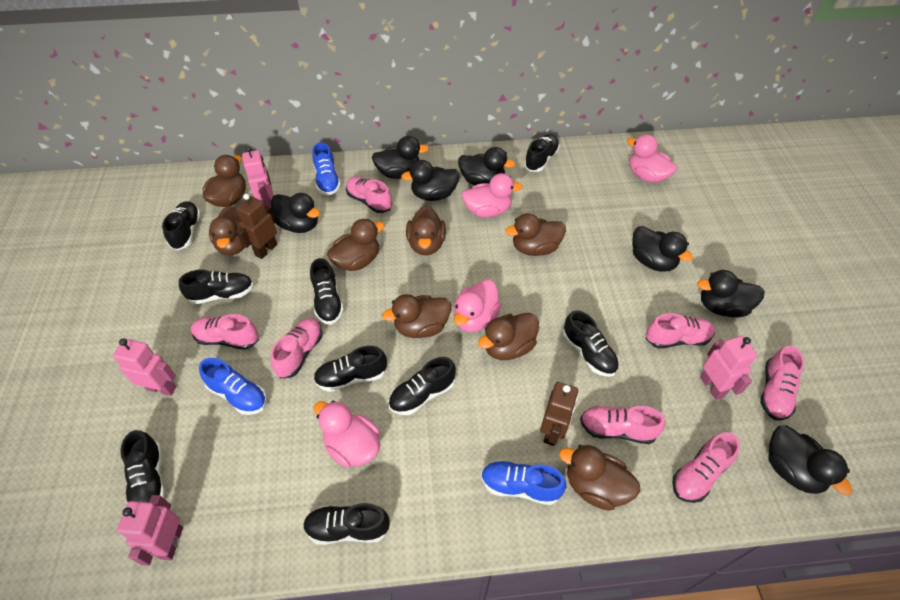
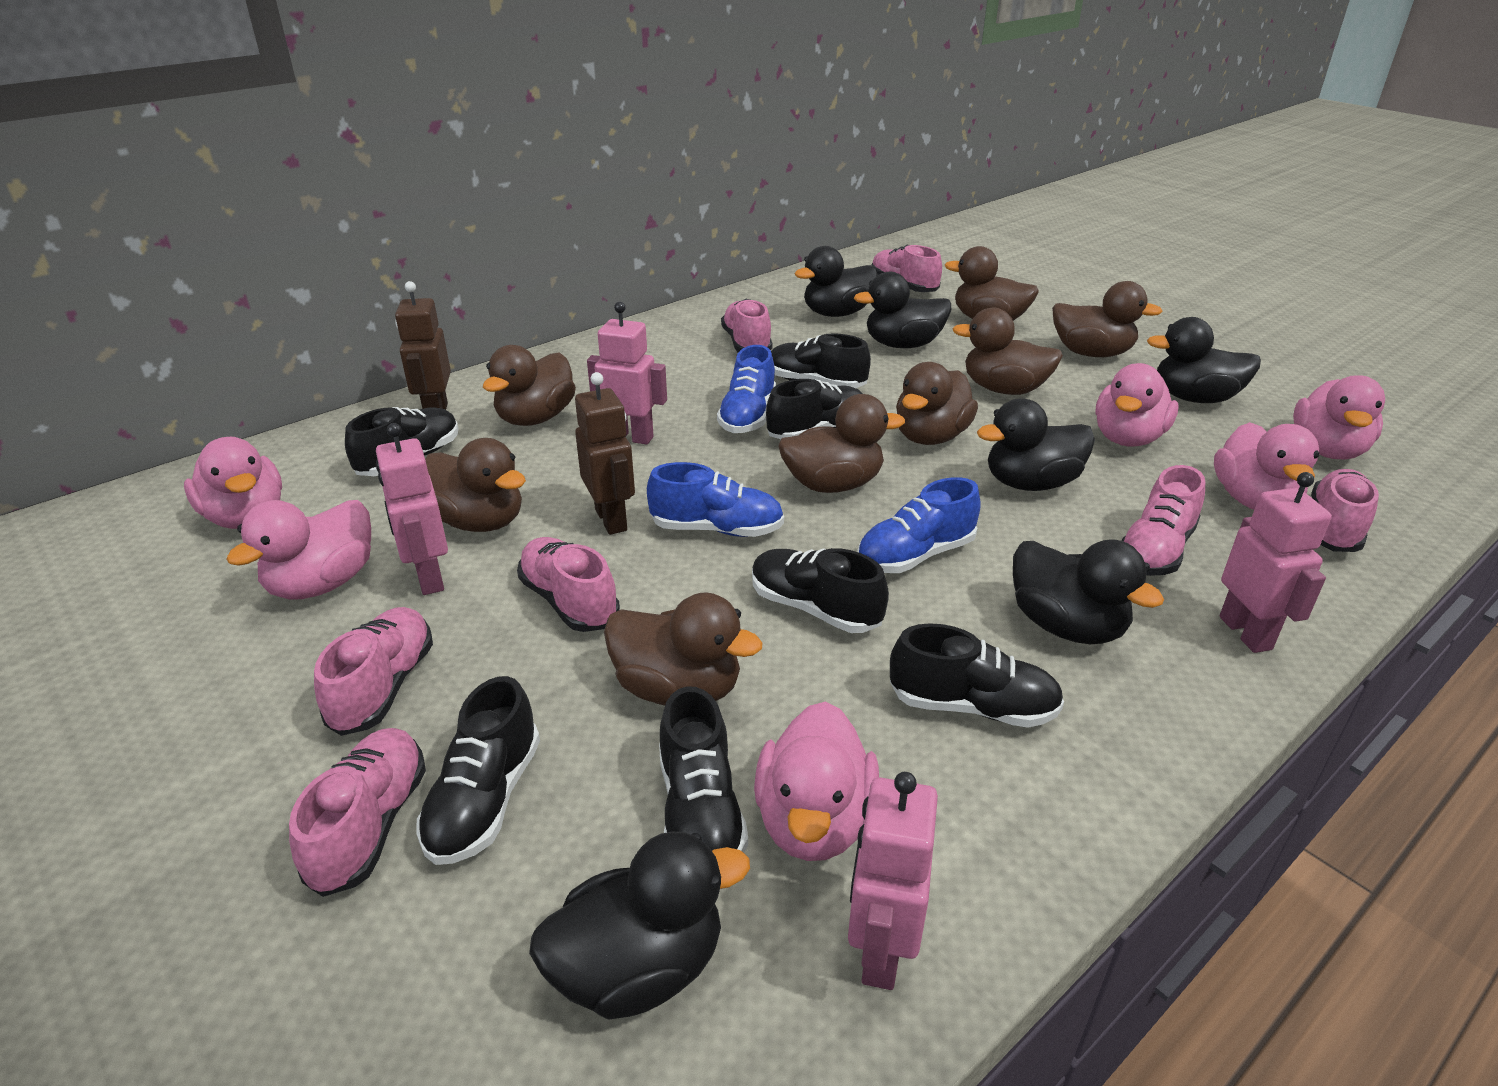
black duck: 7 -> 6
black shoe: 9 -> 7
pink duck: 4 -> 6

